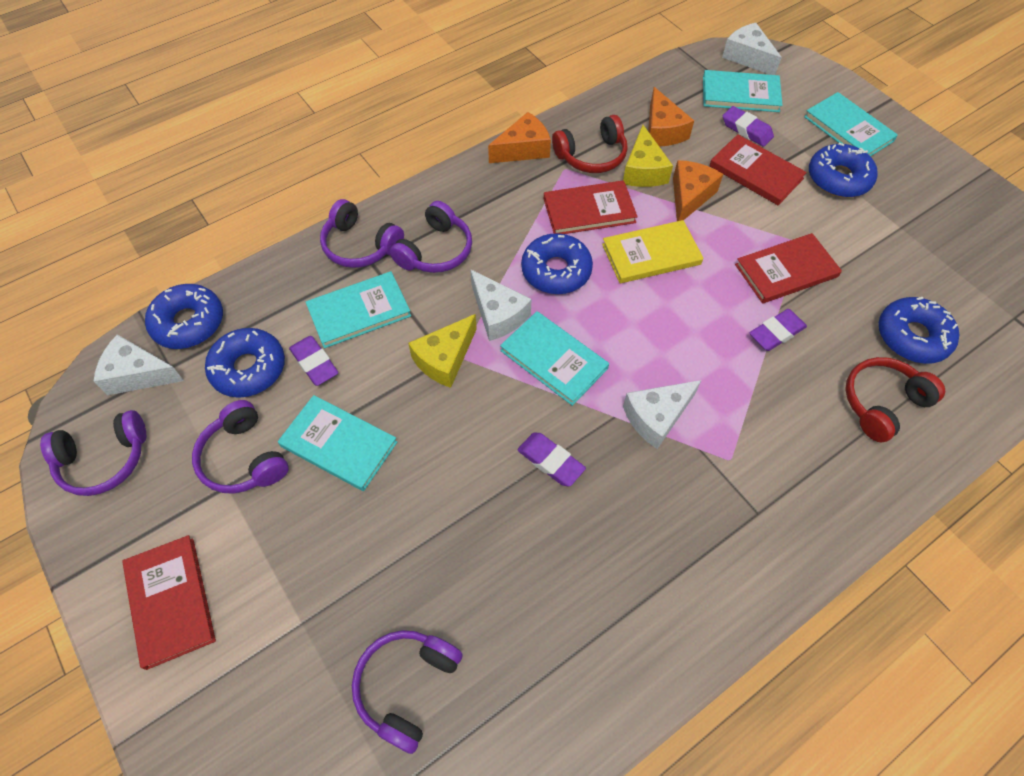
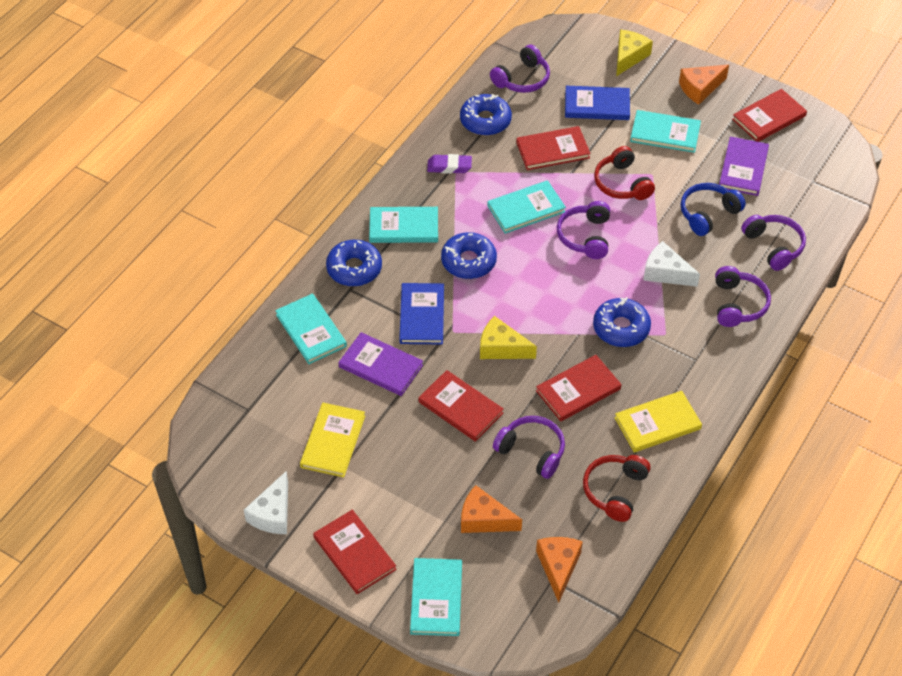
blue book: 0 -> 2
blue donut: 5 -> 4
blue headphones: 0 -> 1
purple book: 0 -> 2
purple eraser: 4 -> 1
red book: 4 -> 5
white cheese: 4 -> 2
yellow book: 1 -> 2

